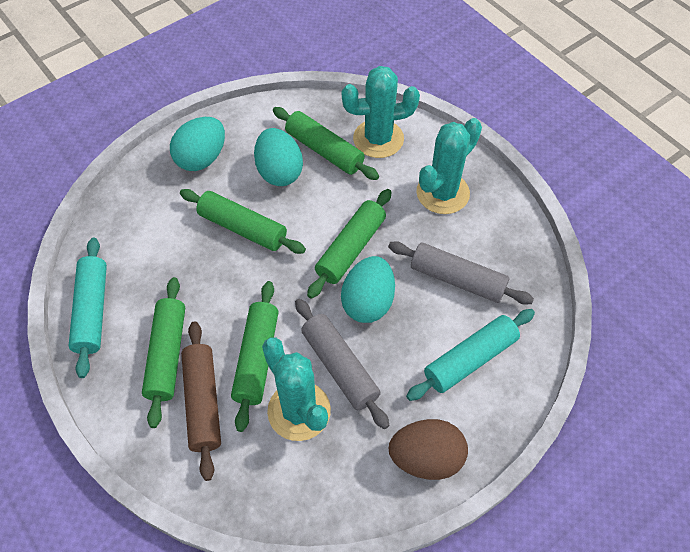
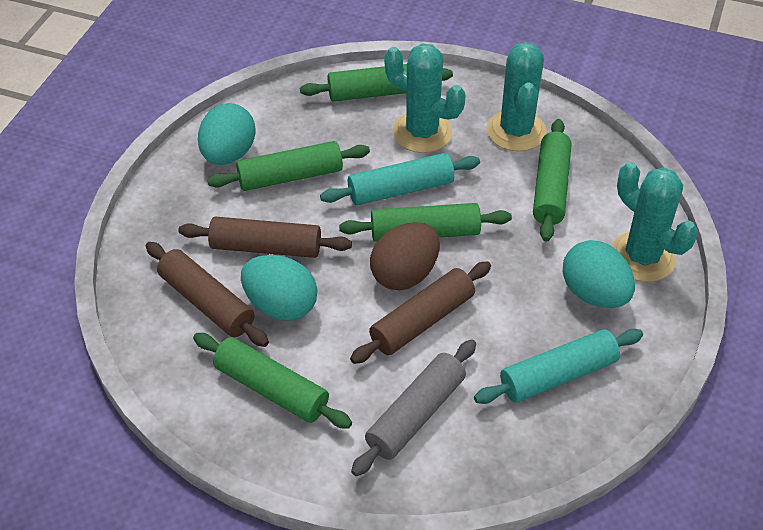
brown rolling pin: 1 -> 3
grey rolling pin: 2 -> 1

